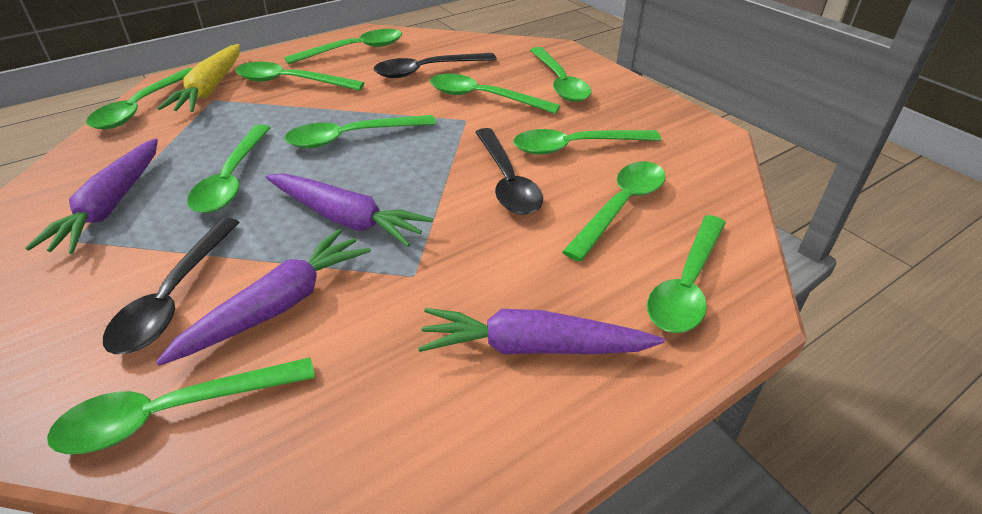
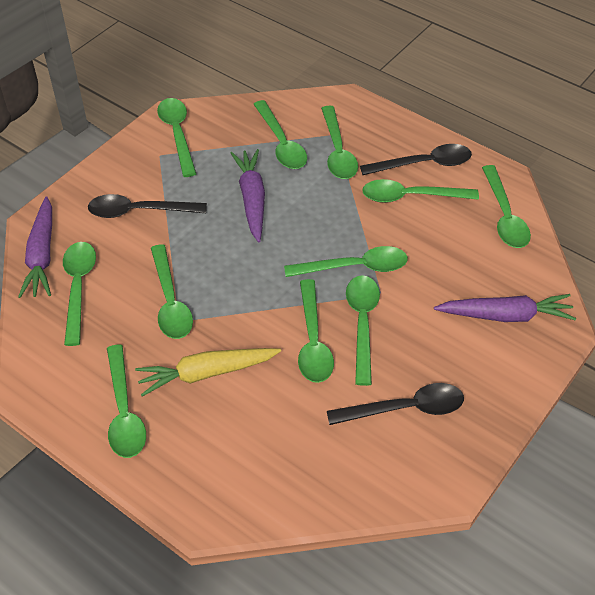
purple carrot: 4 -> 3

